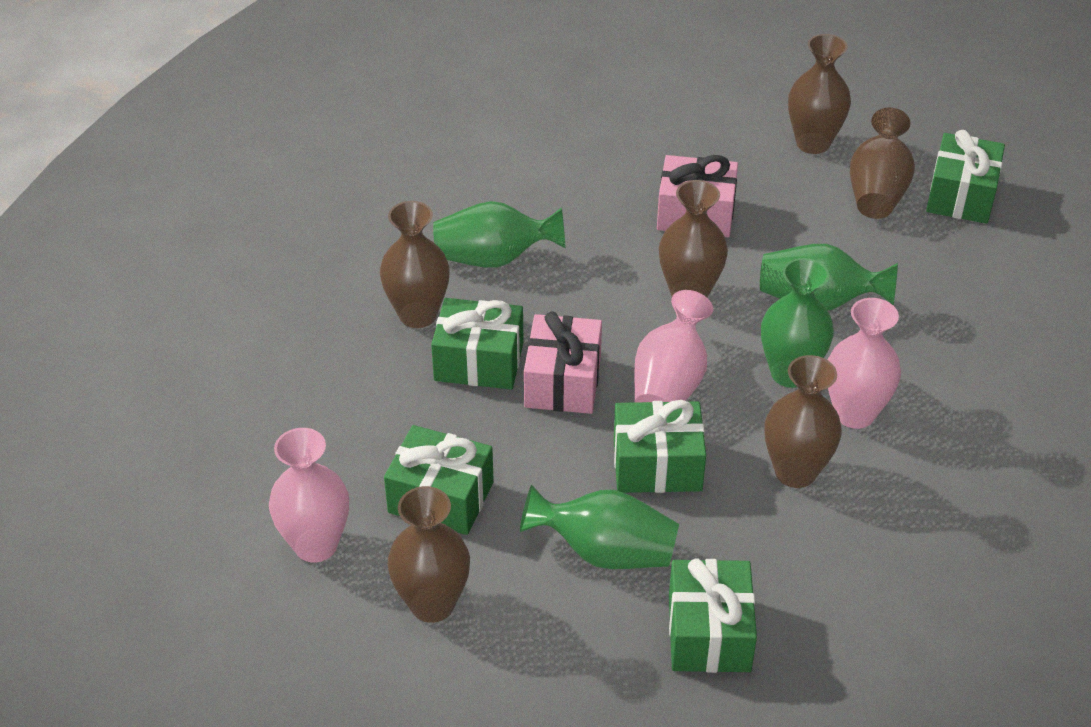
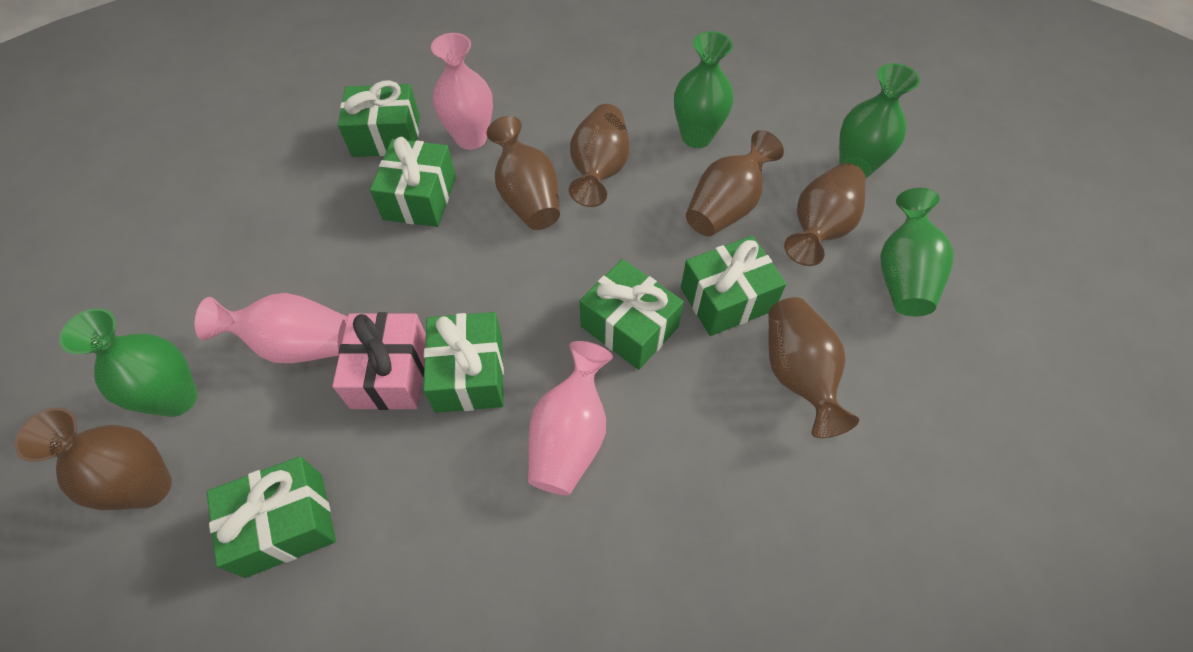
green gift: 5 -> 6
pink gift: 2 -> 1

